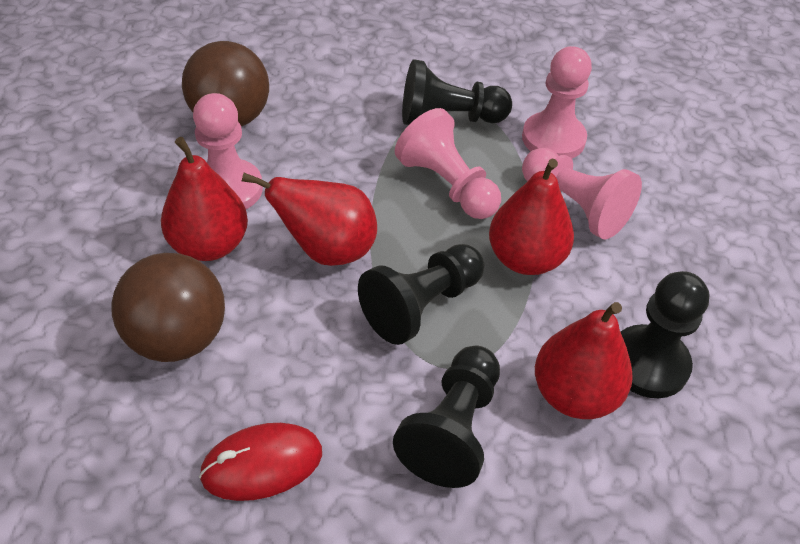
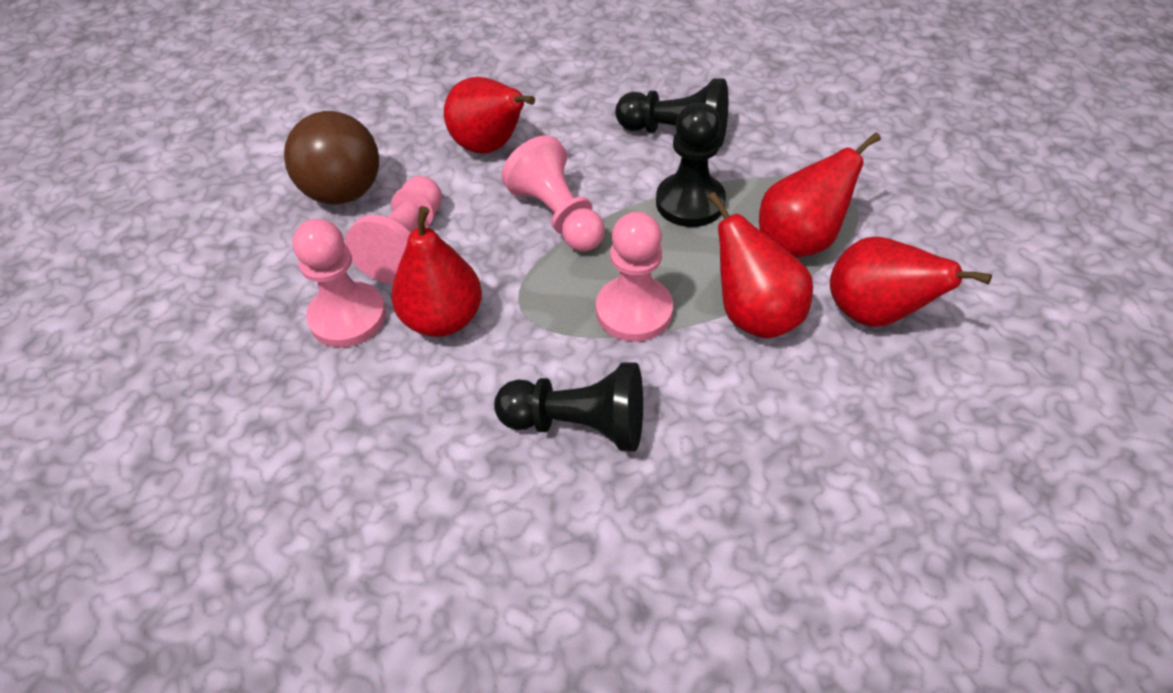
black pawn: 4 -> 3
brown ball: 2 -> 1
red mouse: 1 -> 0
red pear: 4 -> 5

